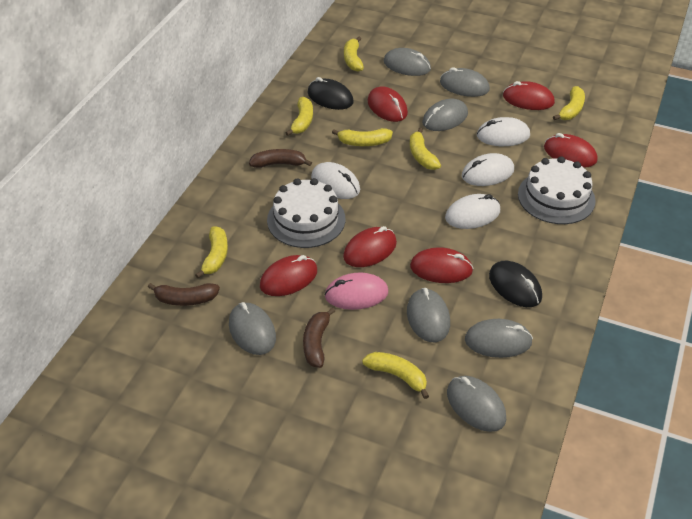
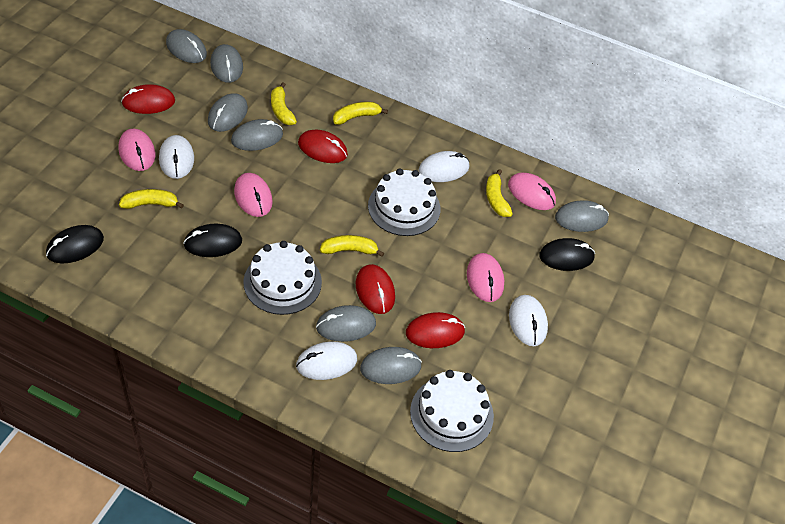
black mouse: 2 -> 3
brown banana: 3 -> 0
pink mouse: 1 -> 4
red mouse: 6 -> 4
white cake: 2 -> 3
yellow banana: 7 -> 5

